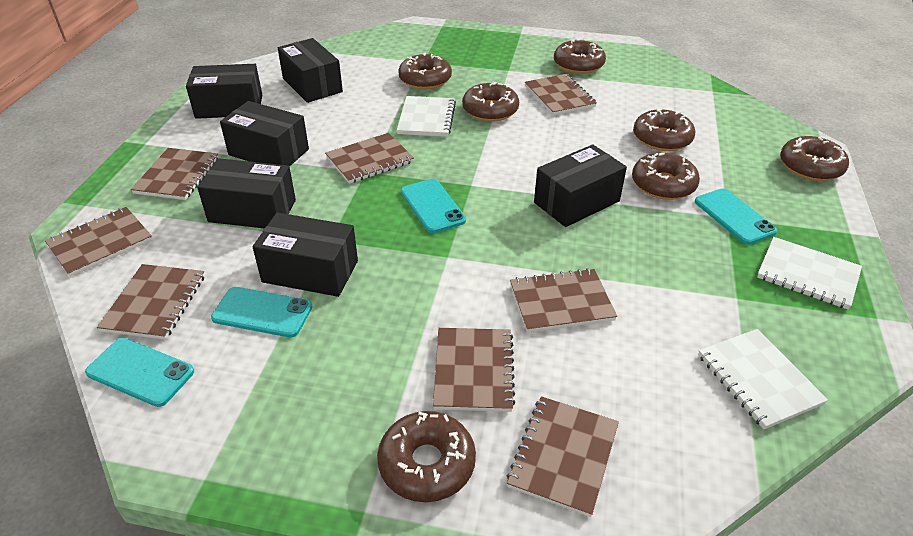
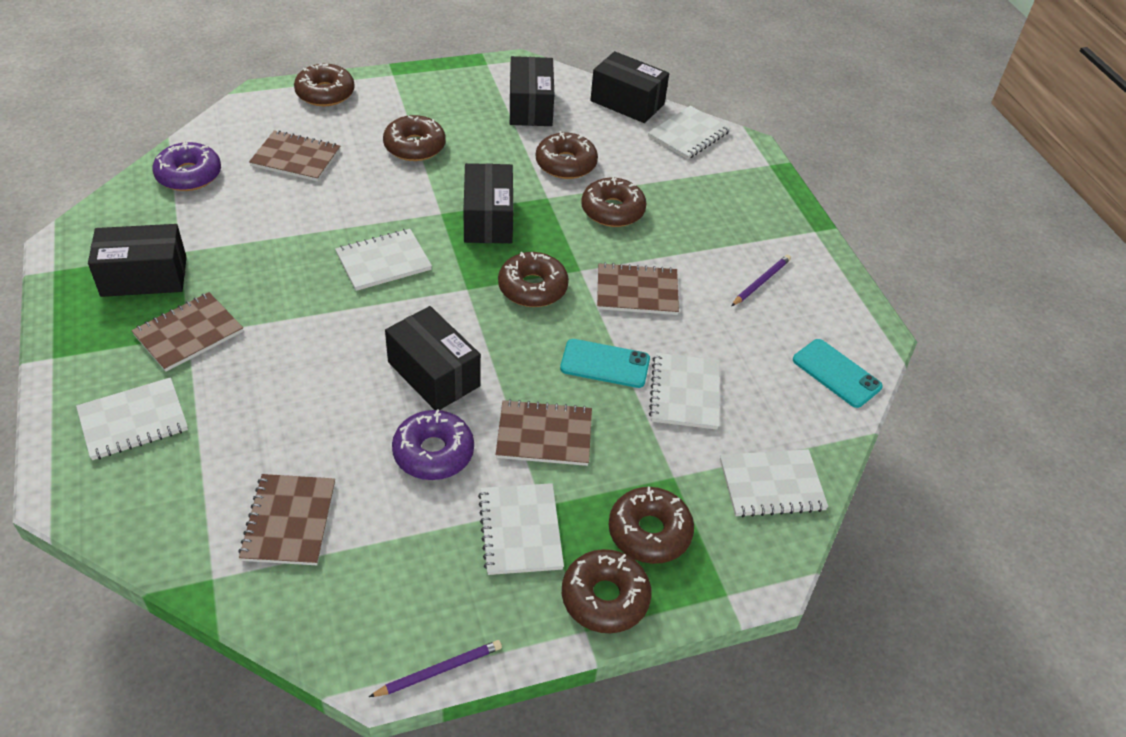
black box: 6 -> 5
brown notebook: 8 -> 5
purple donut: 0 -> 2
purple pencil: 0 -> 2
turquoise phone: 4 -> 2
white notebook: 3 -> 6

